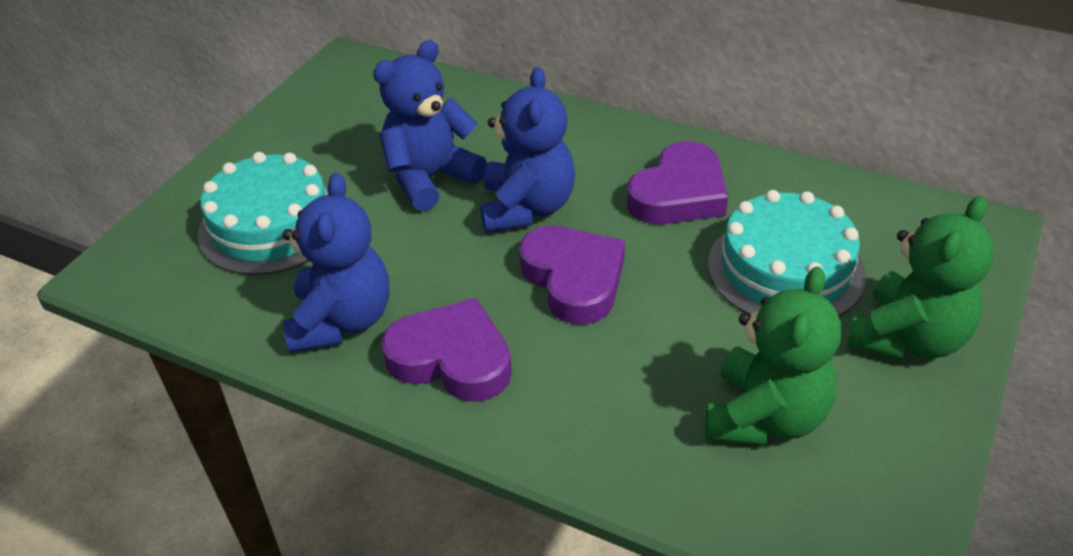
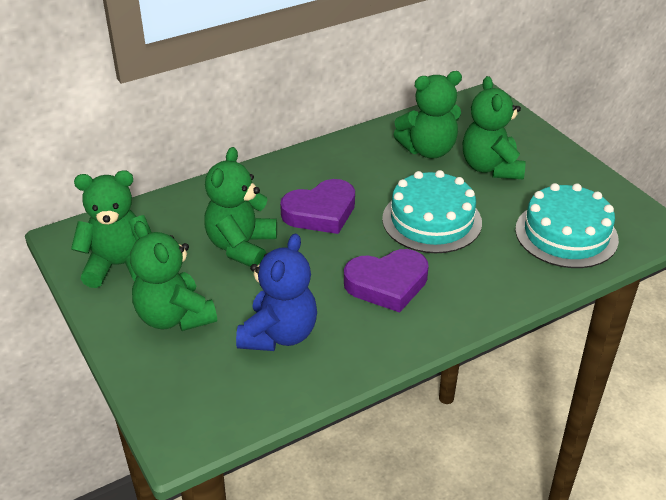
blue teddy bear: 3 -> 1
green teddy bear: 2 -> 5
purple heart: 3 -> 2

